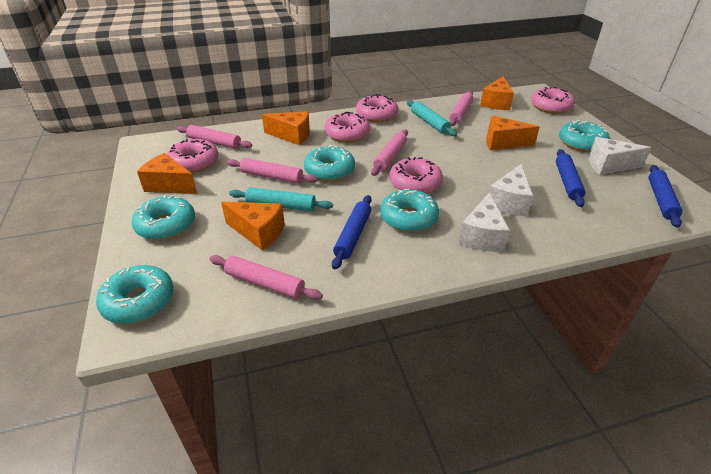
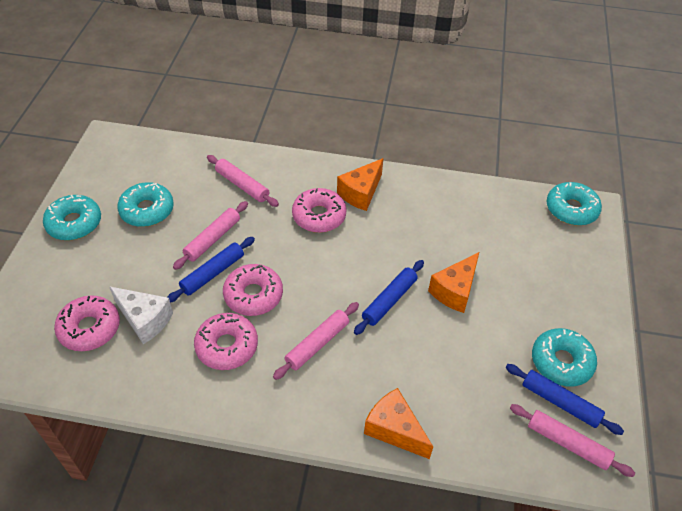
orange cheese: 5 -> 3
pink donut: 5 -> 4
pink rolling pin: 5 -> 4
turquoise donut: 5 -> 4
turquoise rolling pin: 2 -> 0
white cheese: 3 -> 1

